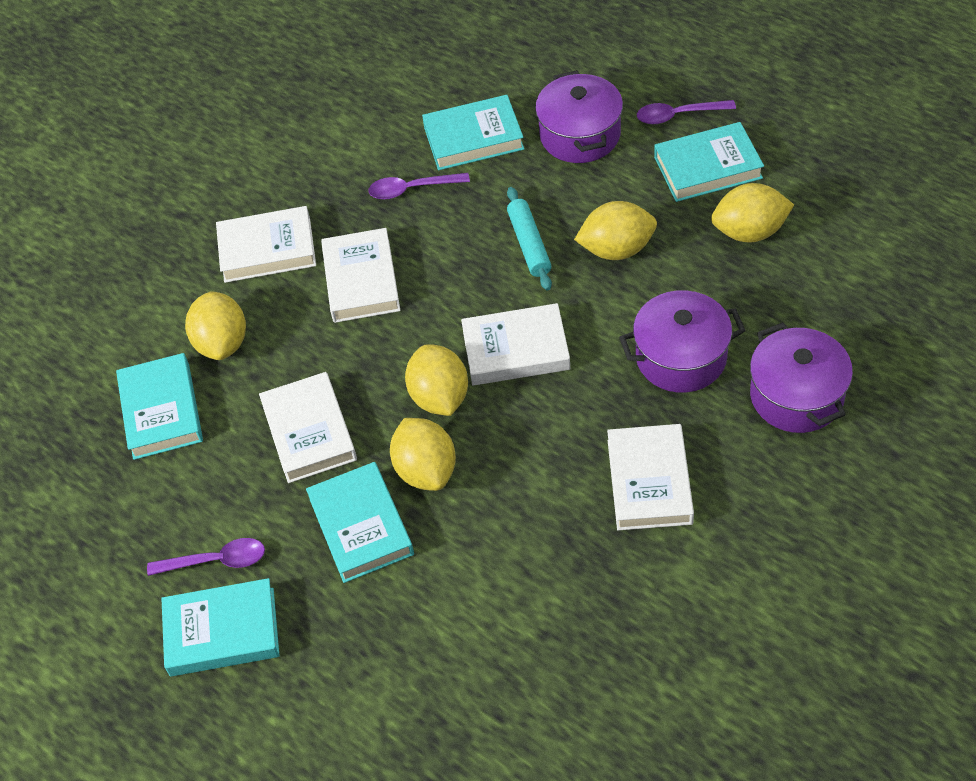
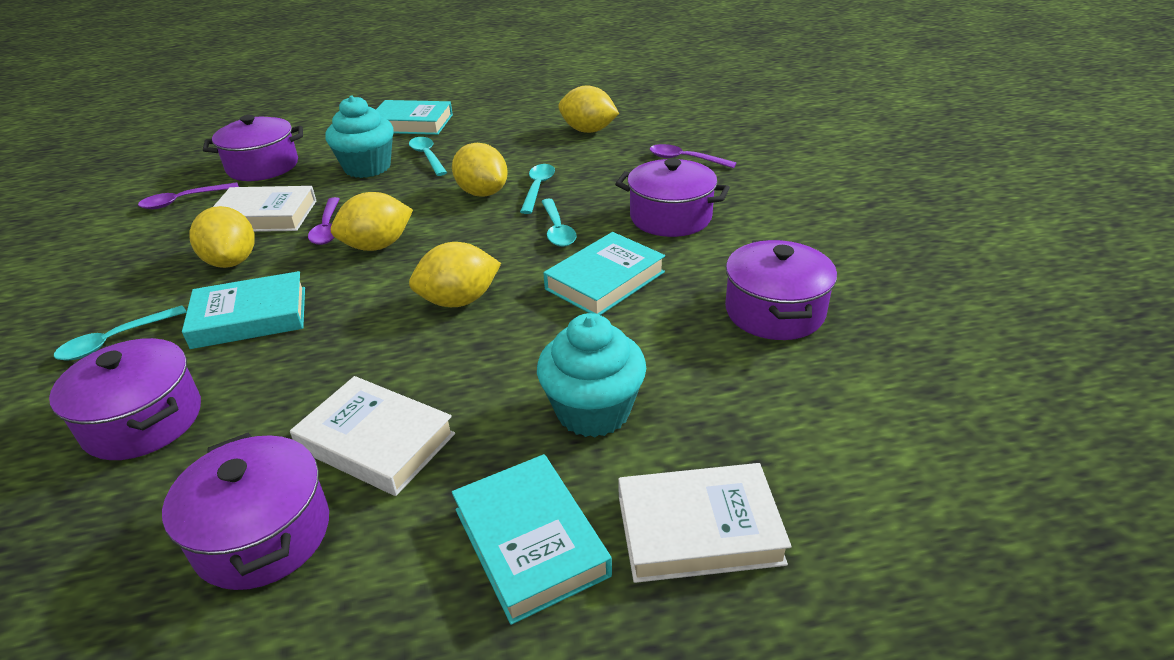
purple pot: 3 -> 5
turquoise book: 5 -> 4
turquoise cupcake: 0 -> 2
turquoise rolling pin: 1 -> 0
turquoise spoon: 0 -> 4
white book: 5 -> 3

